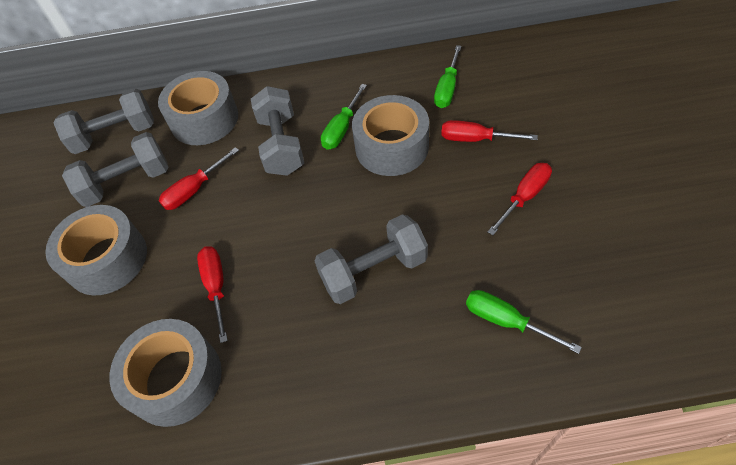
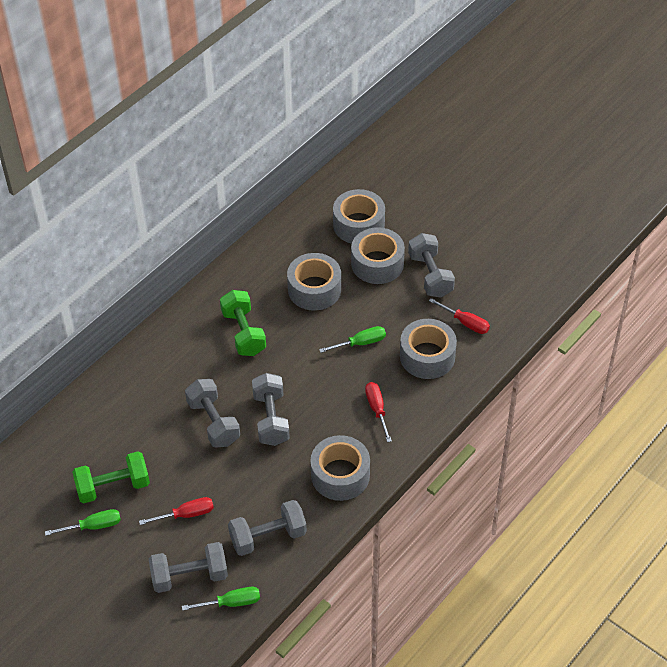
green dumbbell: 0 -> 2
grey dumbbell: 4 -> 5
grey tape: 4 -> 5
red screwdriver: 4 -> 3

